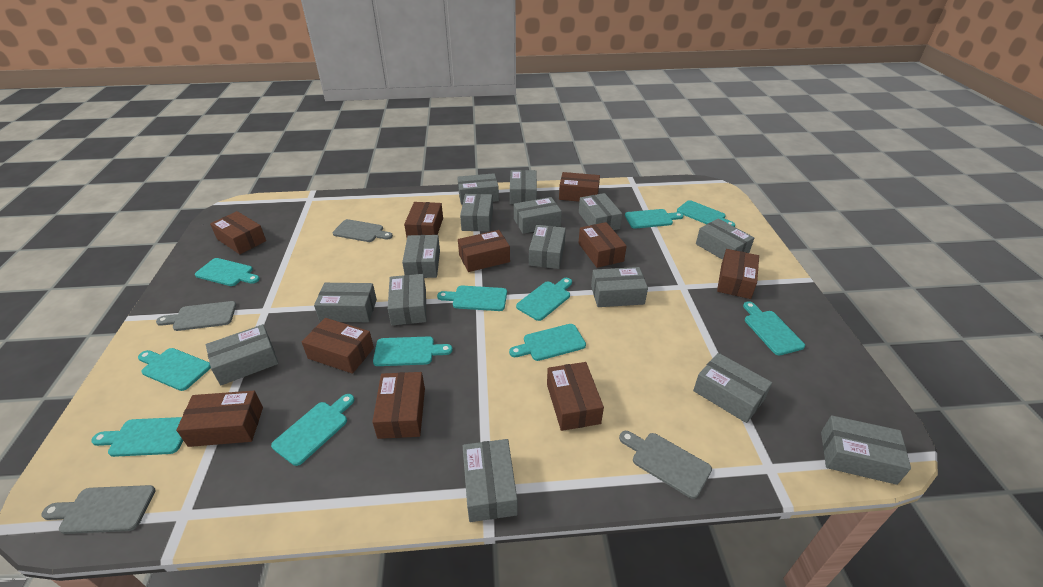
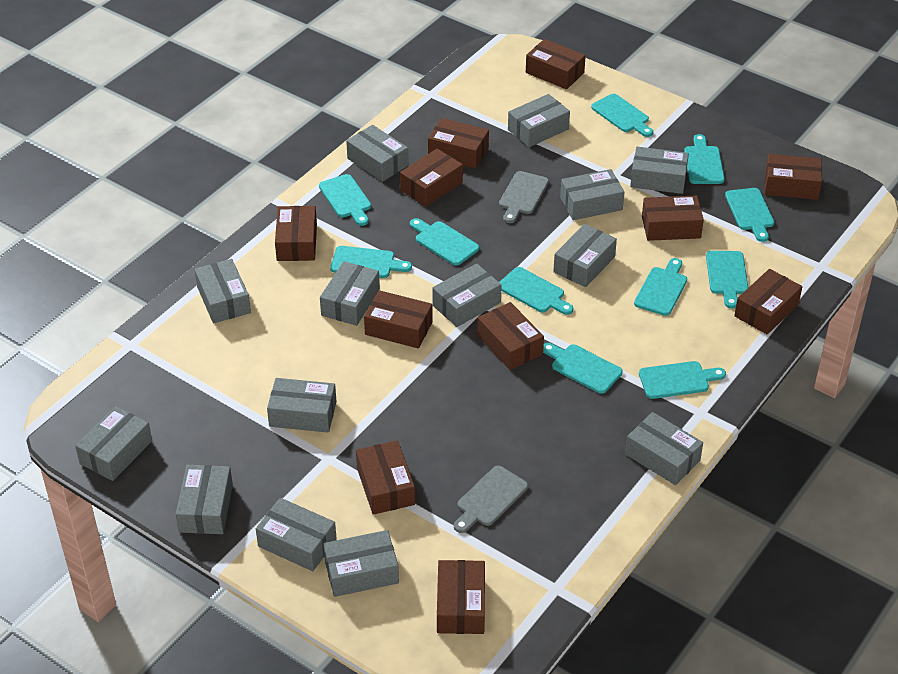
brown box: 10 -> 11
grey box: 15 -> 14
grey cutting board: 4 -> 2

